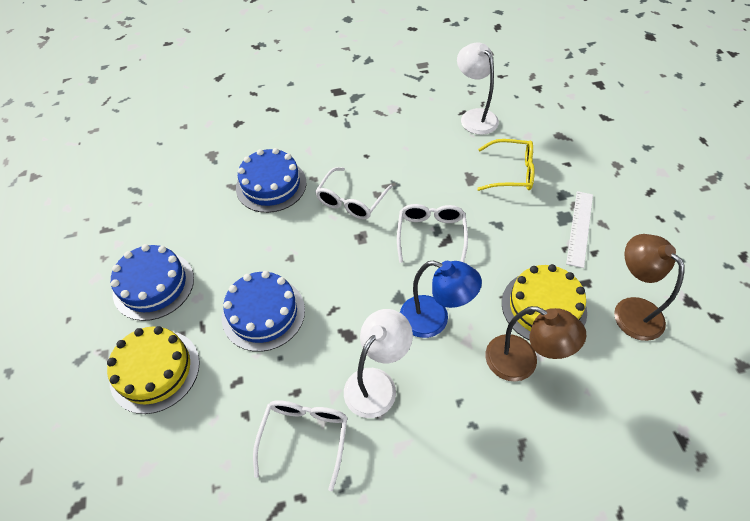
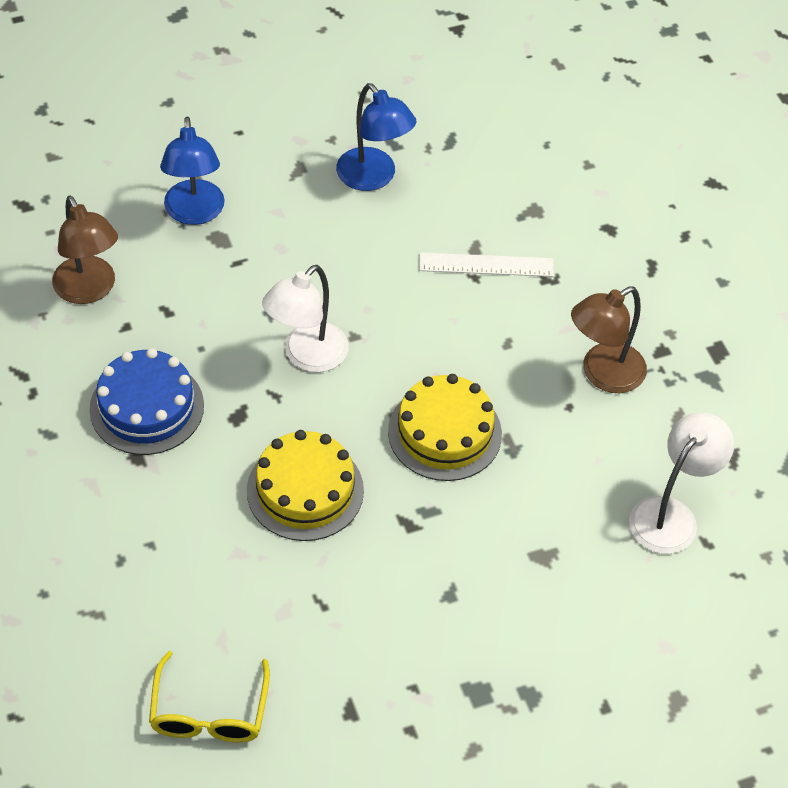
blue cake: 3 -> 1
blue lamp: 1 -> 2
white glasses: 3 -> 0

